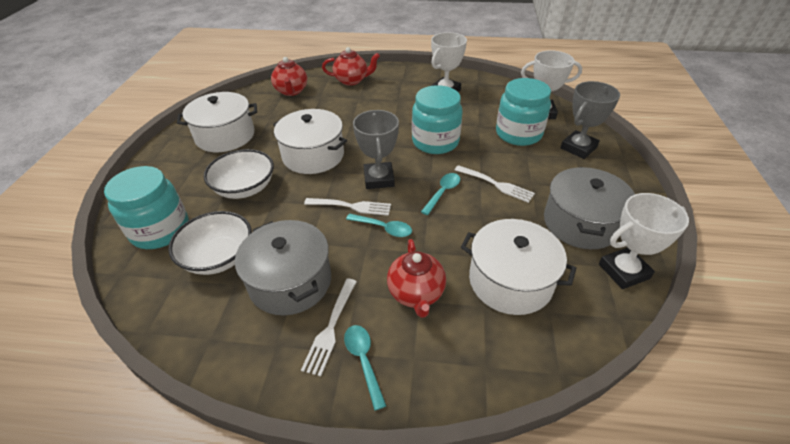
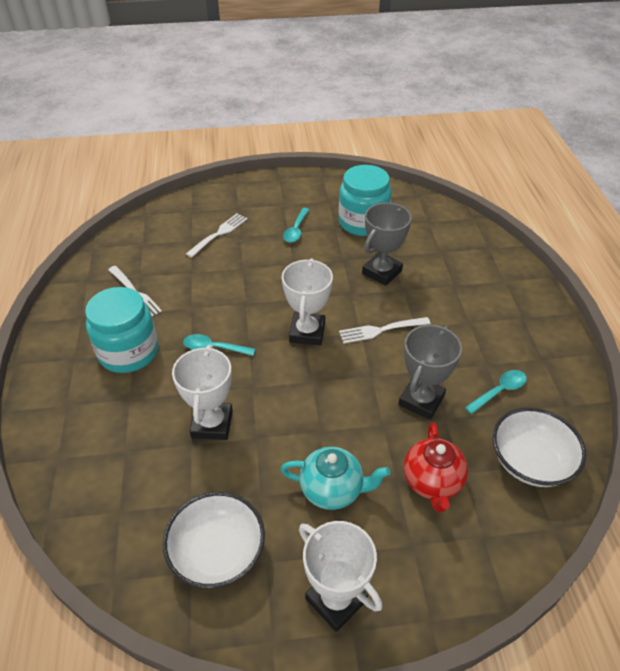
grey pot: 2 -> 0
red teapot: 3 -> 1
turquoise jar: 3 -> 2
turquoise teapot: 0 -> 1
white pot: 3 -> 0

